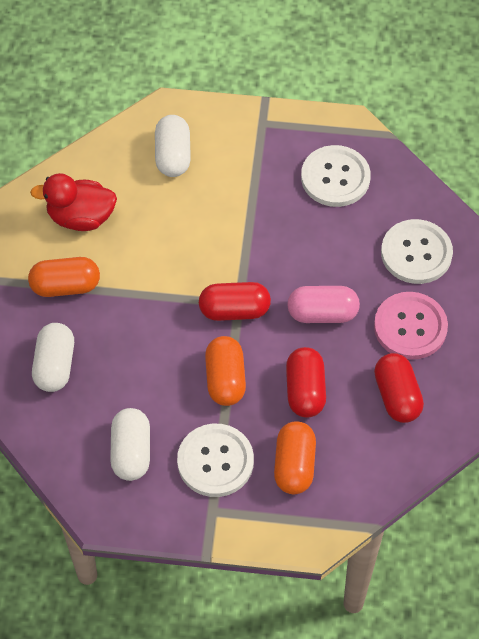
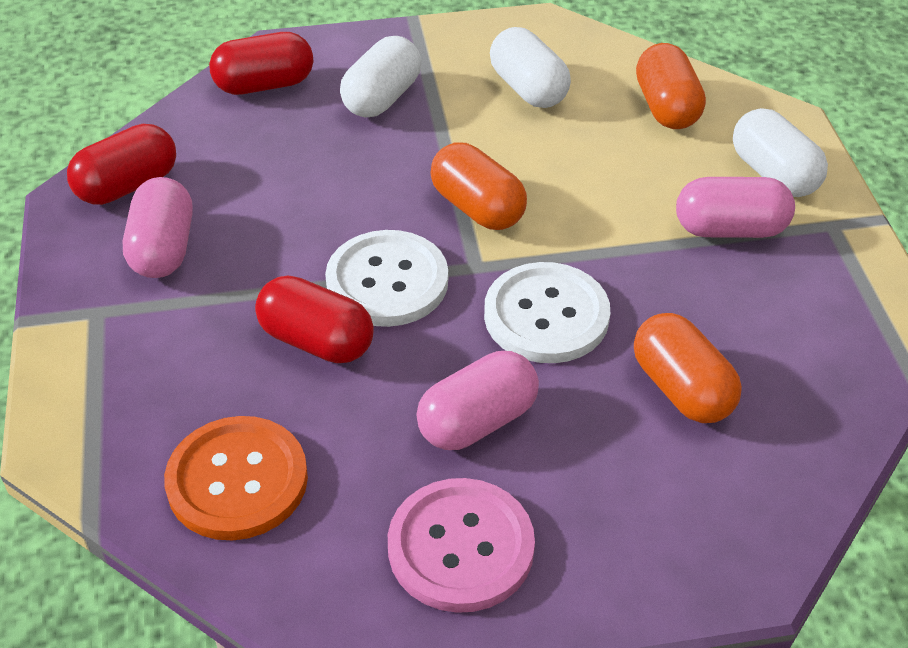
orange button: 0 -> 1
pink capsule: 1 -> 3
red duck: 1 -> 0
white button: 3 -> 2

